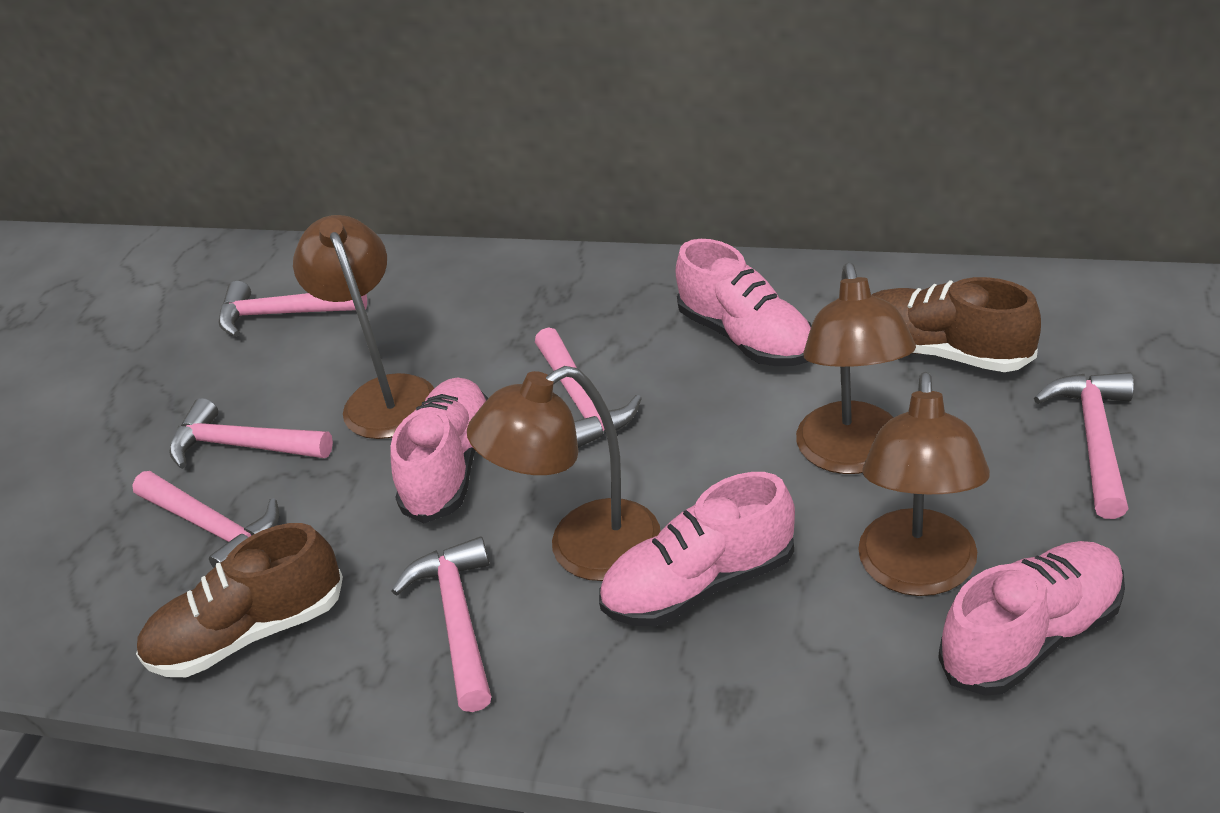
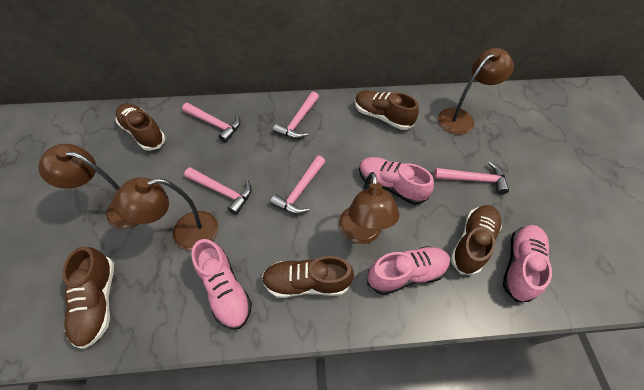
brown shoe: 2 -> 5
pink hammer: 6 -> 5

